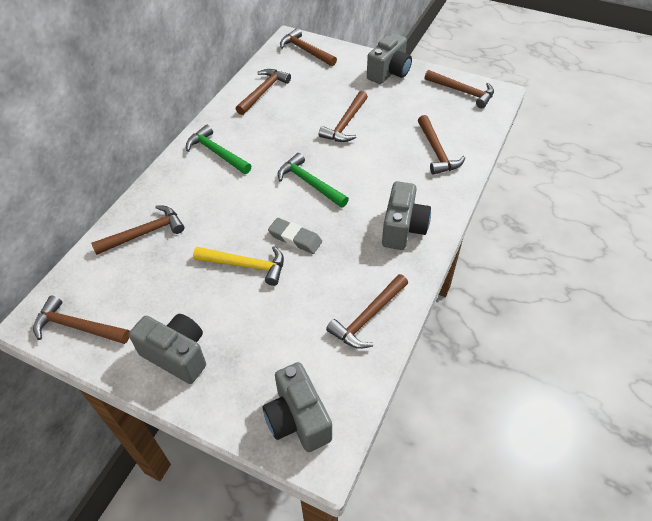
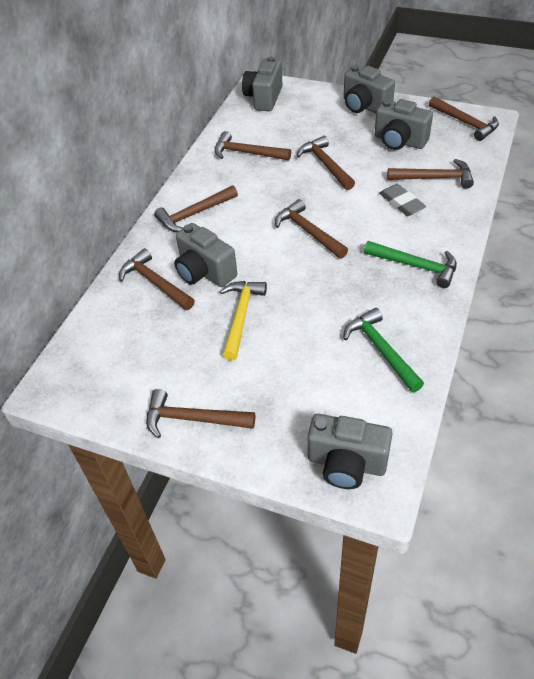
grey camera: 4 -> 5

